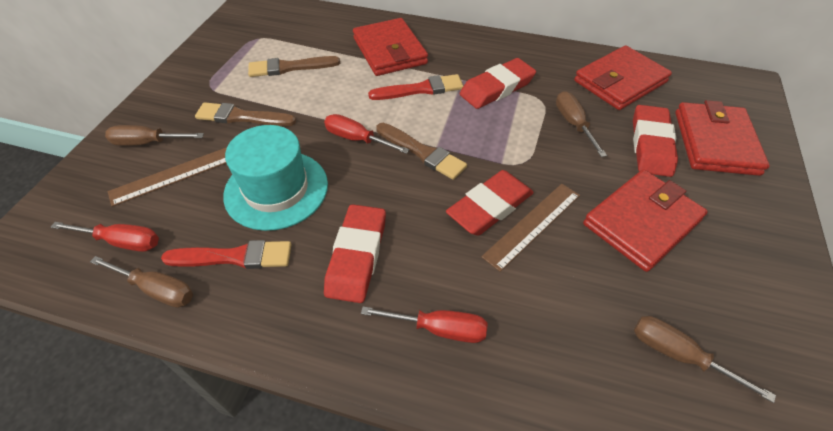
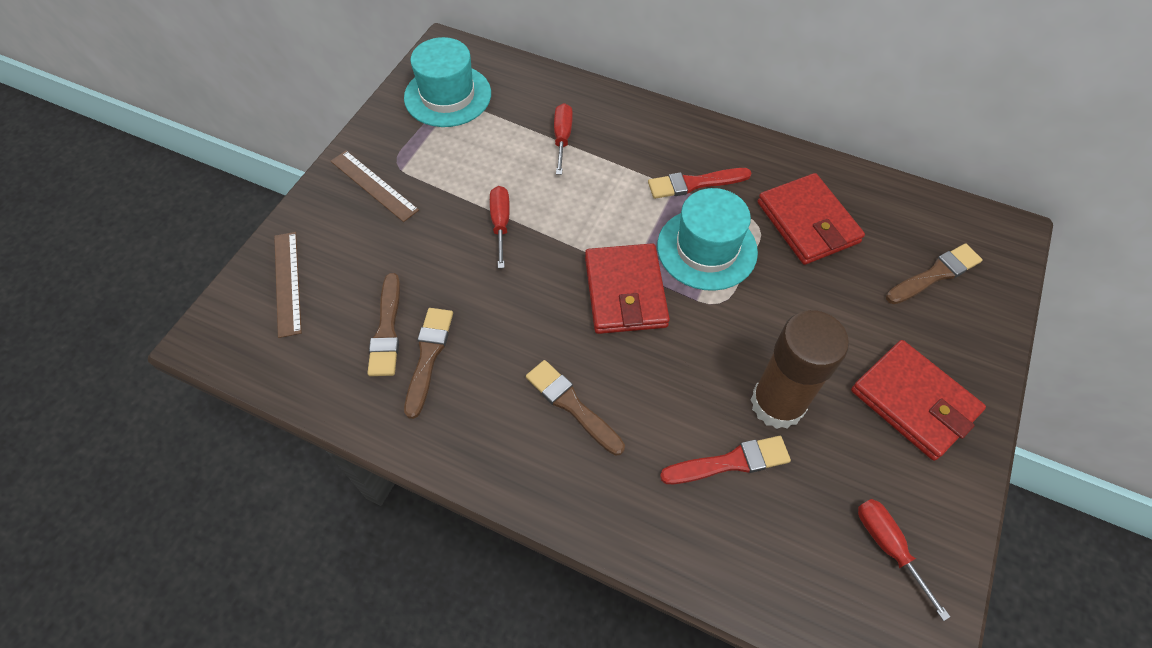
brown brush: 3 -> 4
brown glue stick: 0 -> 1
brown screwdriver: 4 -> 0
red eraser: 4 -> 0
red wallet: 4 -> 3
turquoise hat: 1 -> 2

